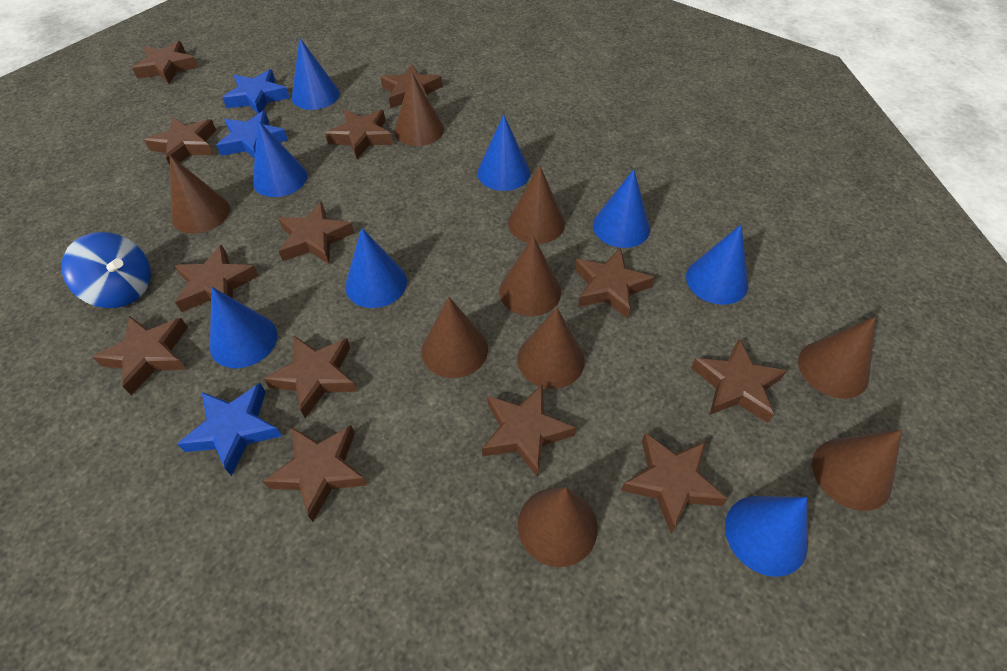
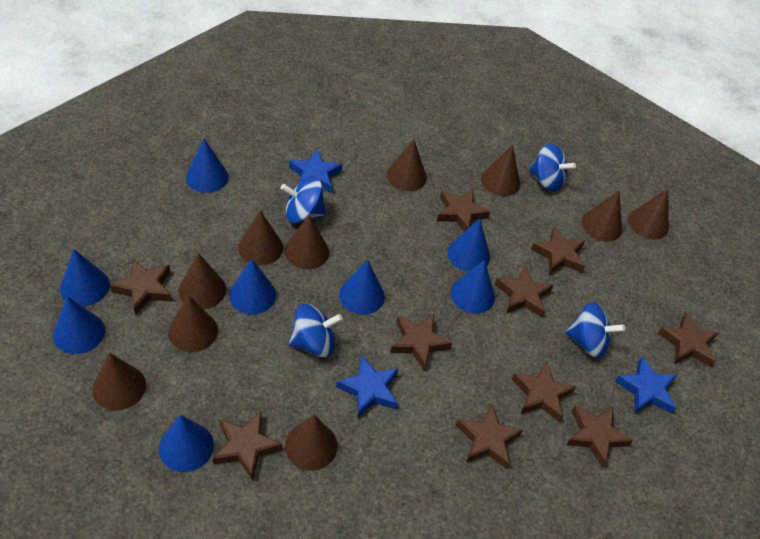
blue spinning top: 1 -> 4
brown cone: 9 -> 10
brown star: 13 -> 10

